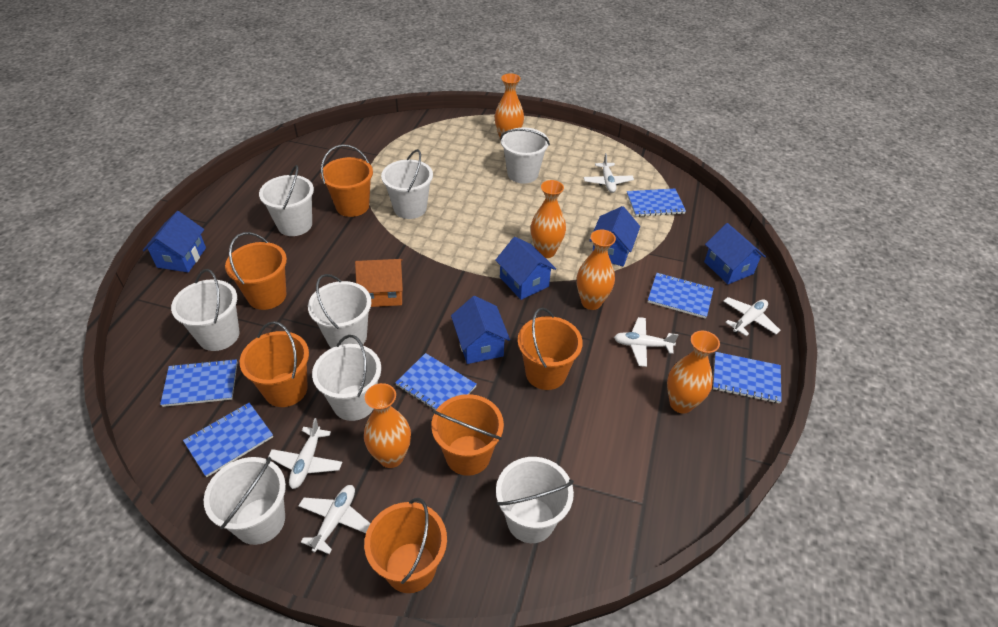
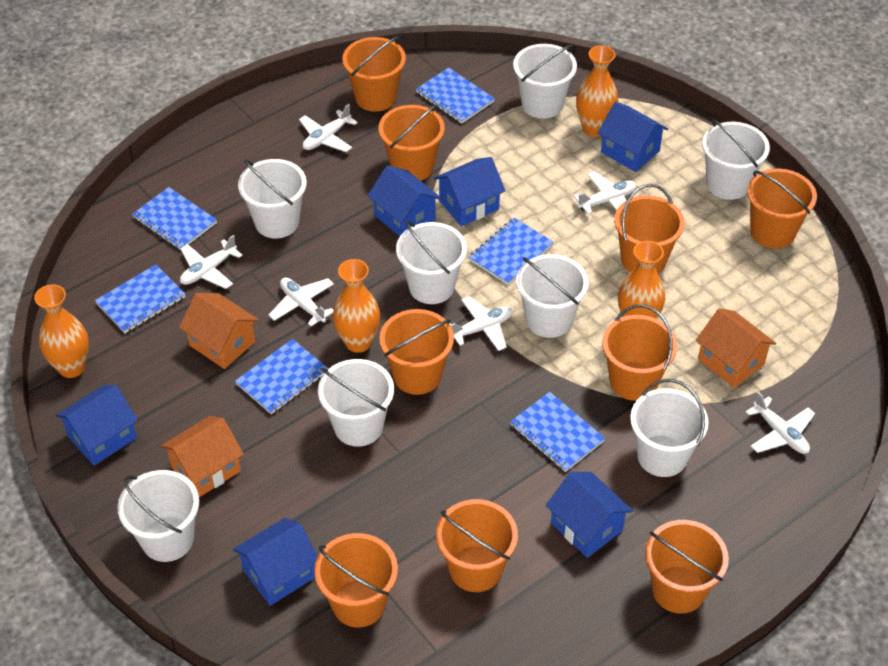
blue house: 5 -> 6
orange bucket: 6 -> 9
orange house: 1 -> 3
orange vase: 5 -> 4
white plane: 5 -> 6

